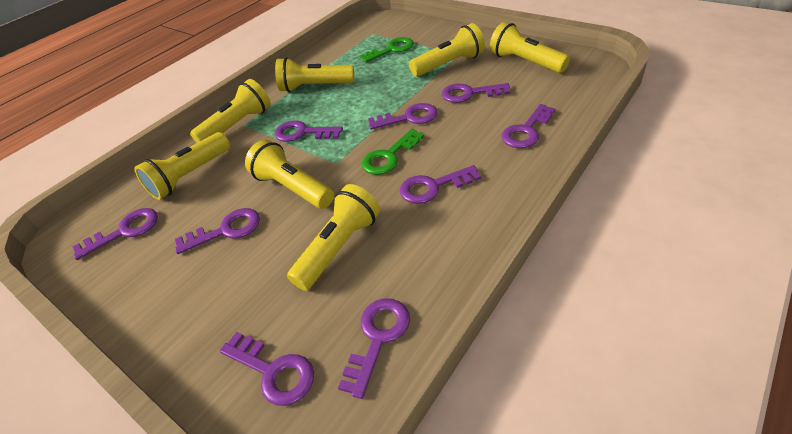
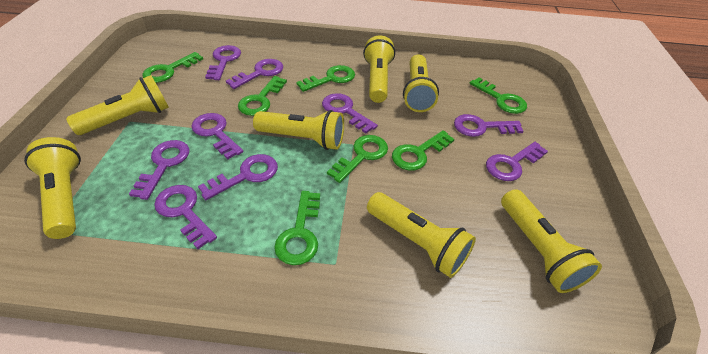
green key: 2 -> 7

